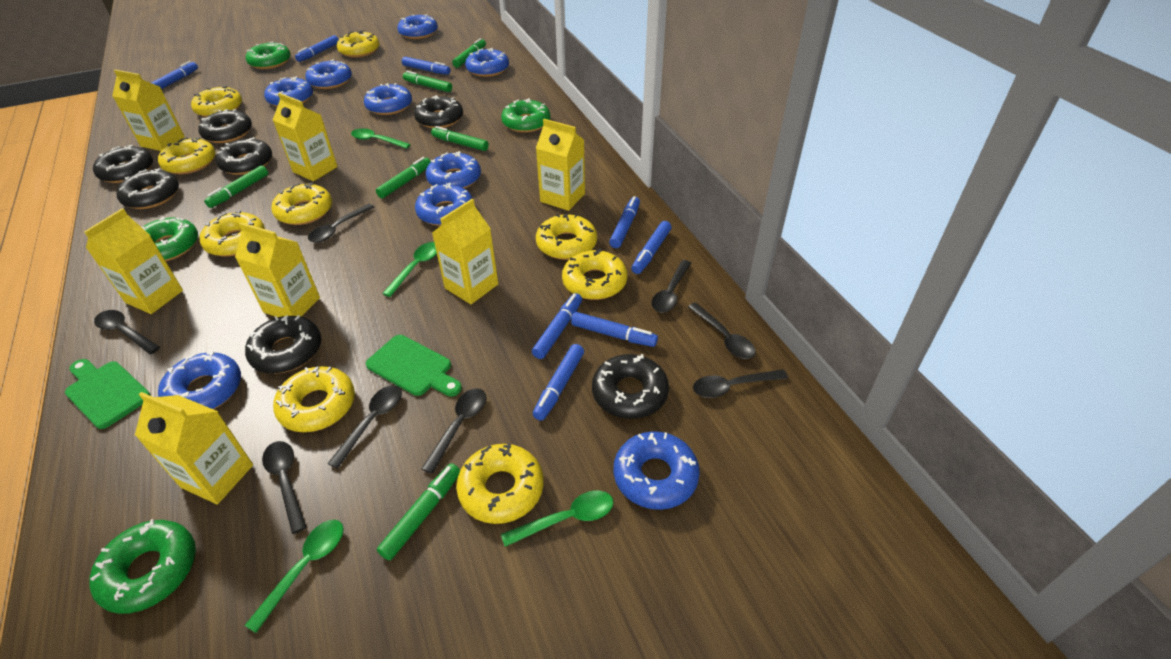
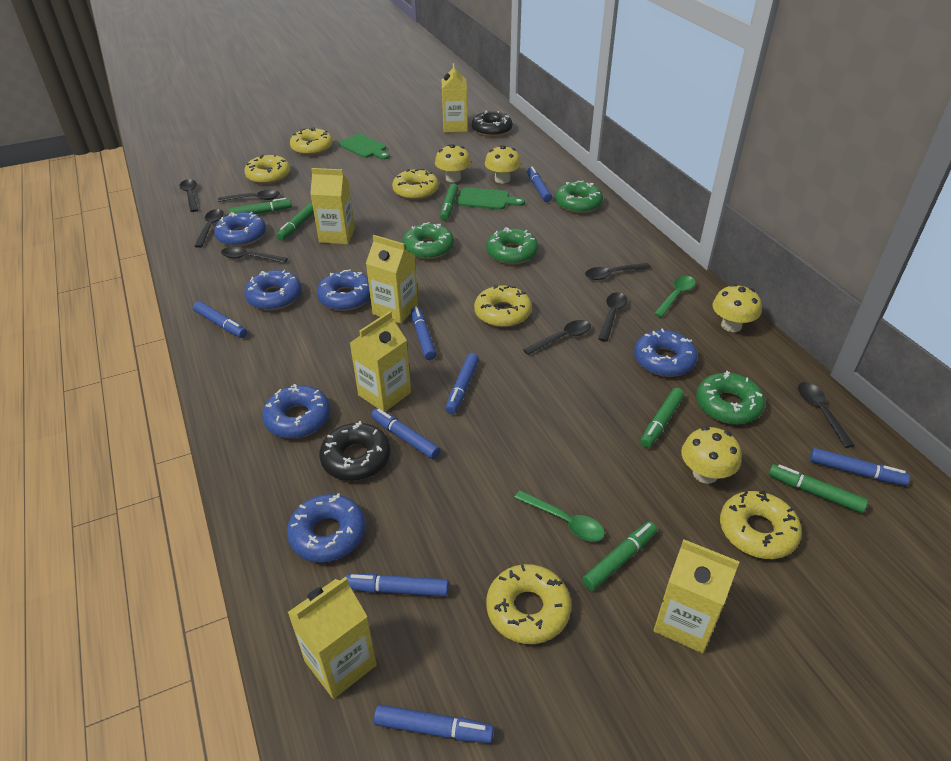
black donut: 7 -> 2
blue donut: 9 -> 6
green spoon: 4 -> 2
yellow carton: 7 -> 6
yellow donut: 9 -> 6
yellow mushroom: 0 -> 4

